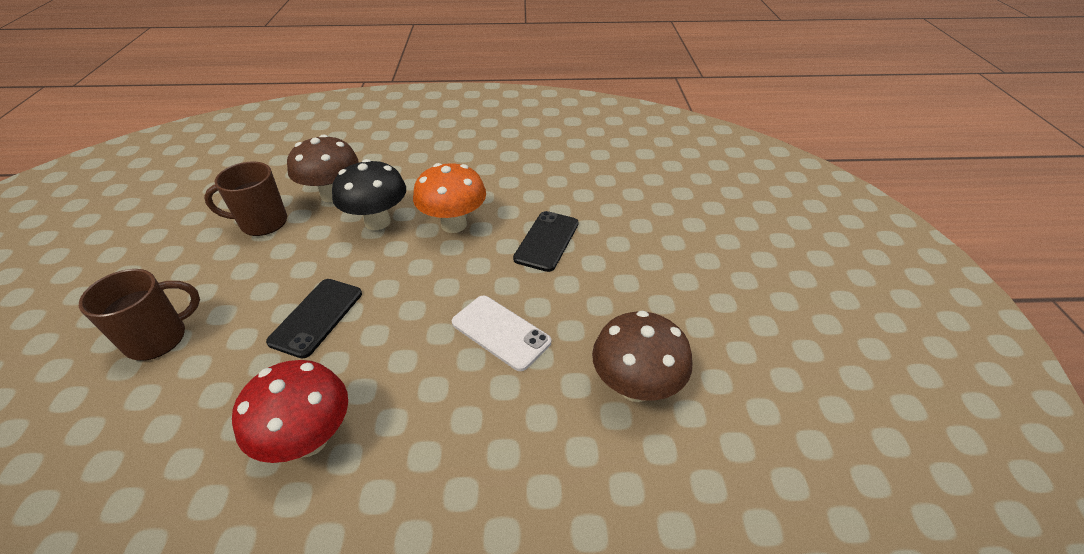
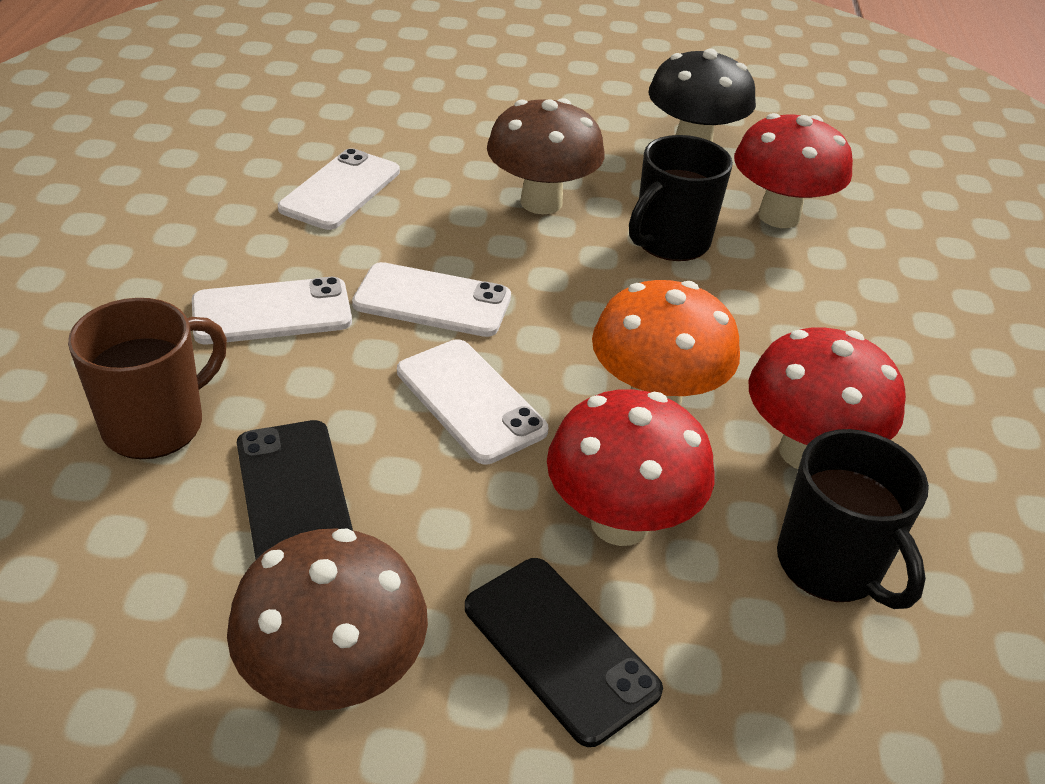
black mug: 0 -> 2
brown mug: 2 -> 1
red mushroom: 1 -> 3
white phone: 1 -> 4

